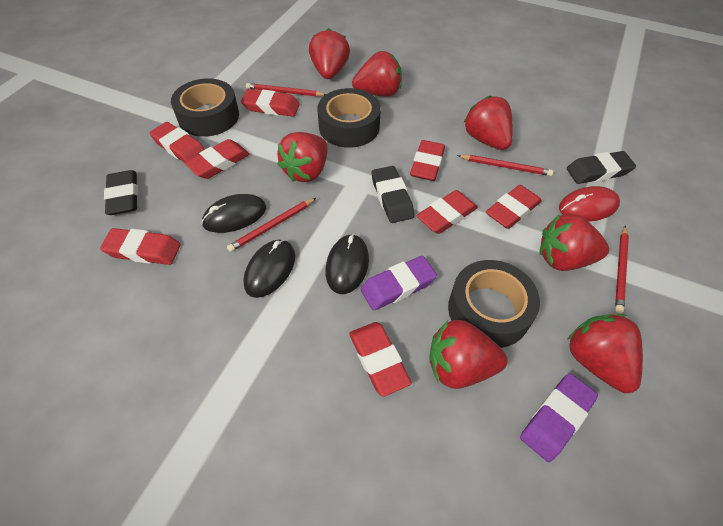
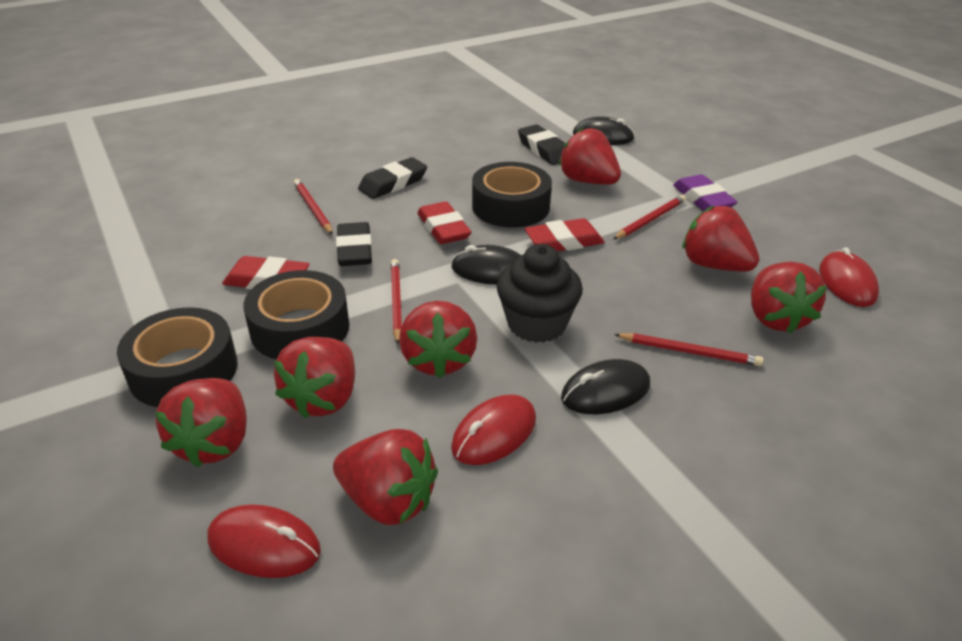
black cupcake: 0 -> 1
purple eraser: 2 -> 1
red eraser: 8 -> 3
red mouse: 1 -> 3

